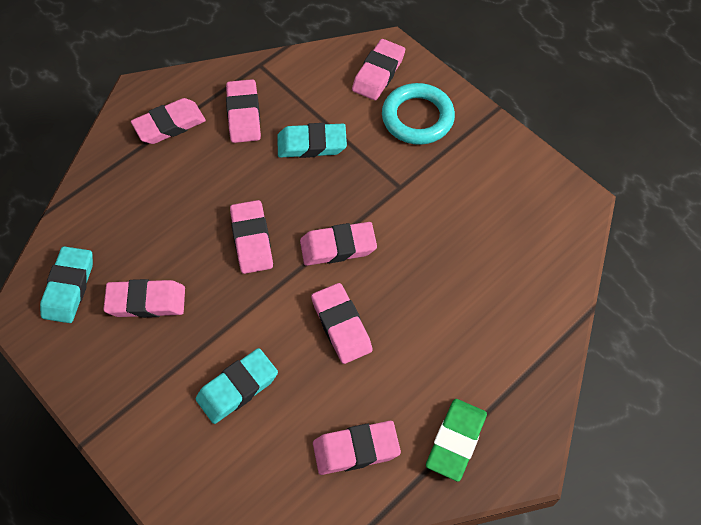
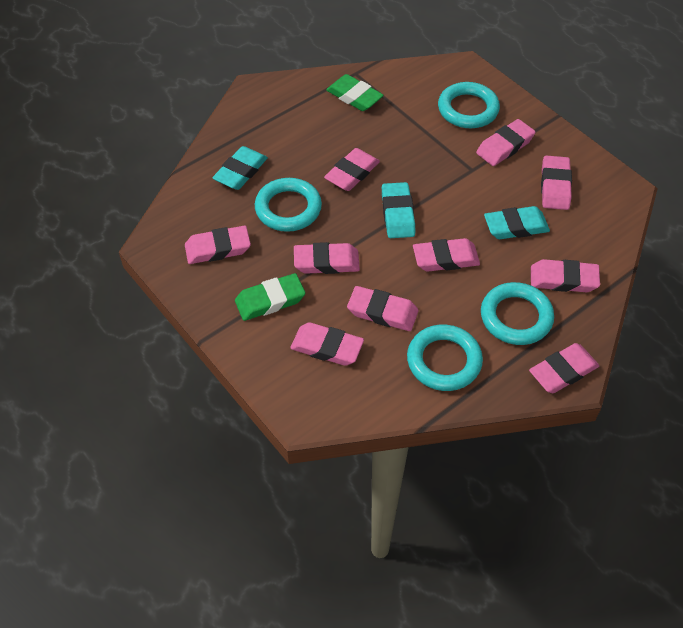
green eraser: 1 -> 2
pink eraser: 8 -> 10
turquoise ring: 1 -> 4

